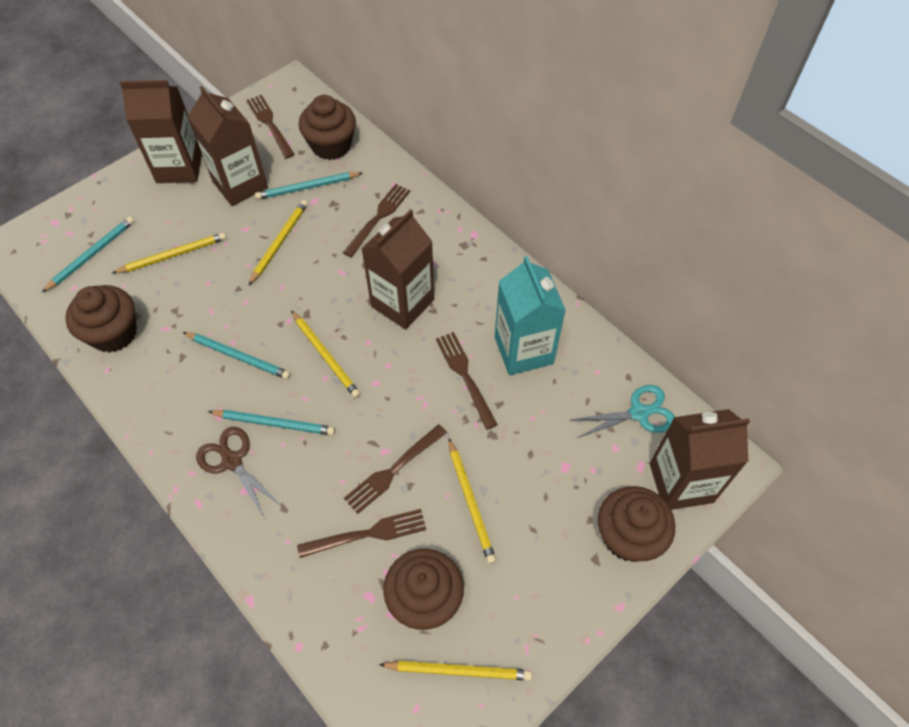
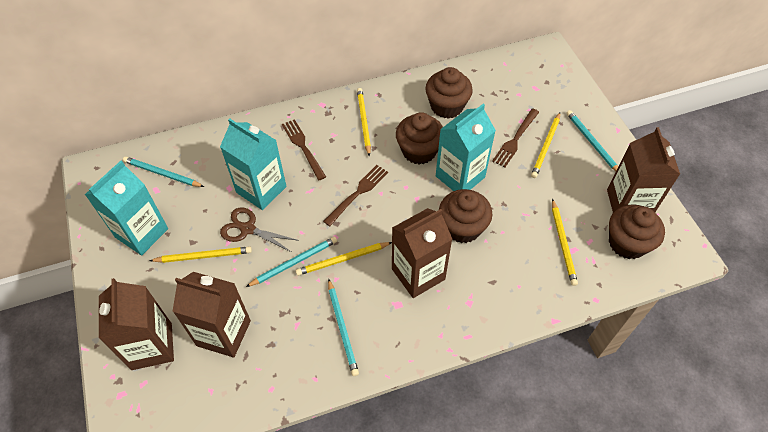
brown fork: 5 -> 3
turquoise carton: 1 -> 3
turquoise scissors: 1 -> 0

